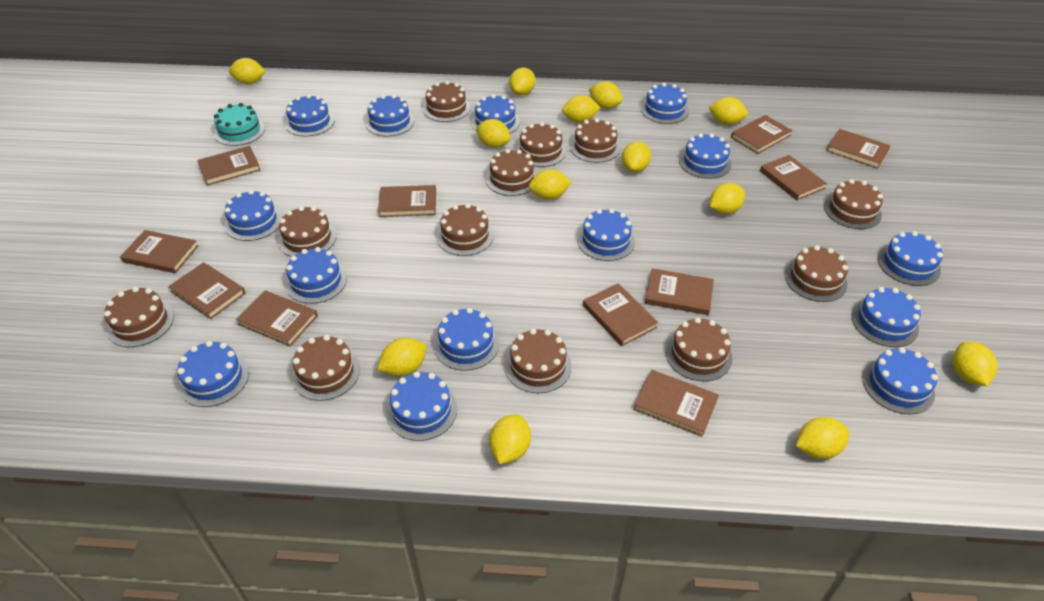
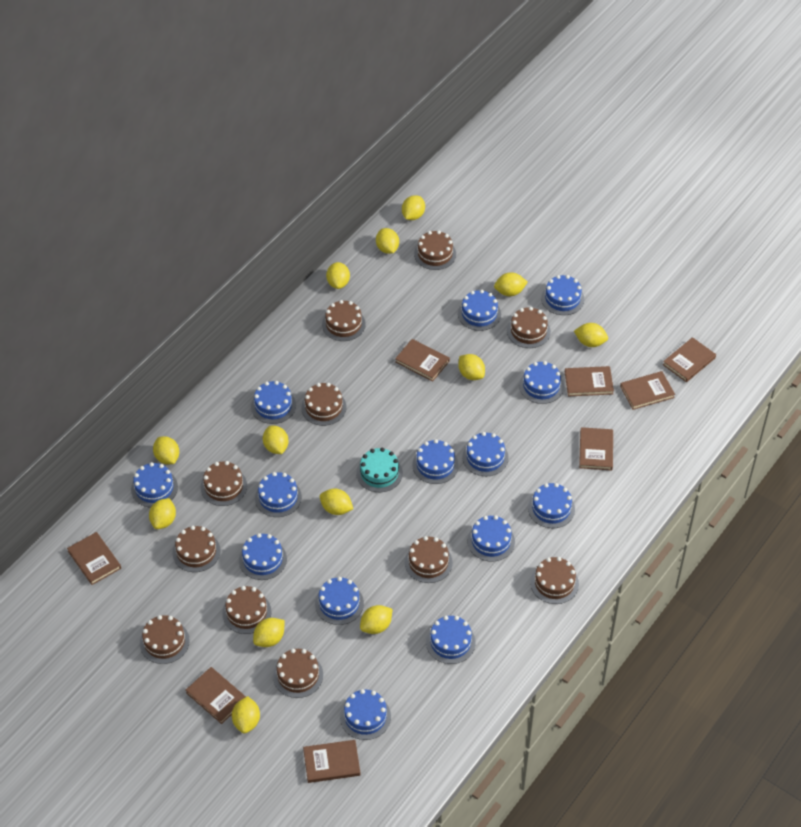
brown book: 11 -> 8
brown cake: 12 -> 11

